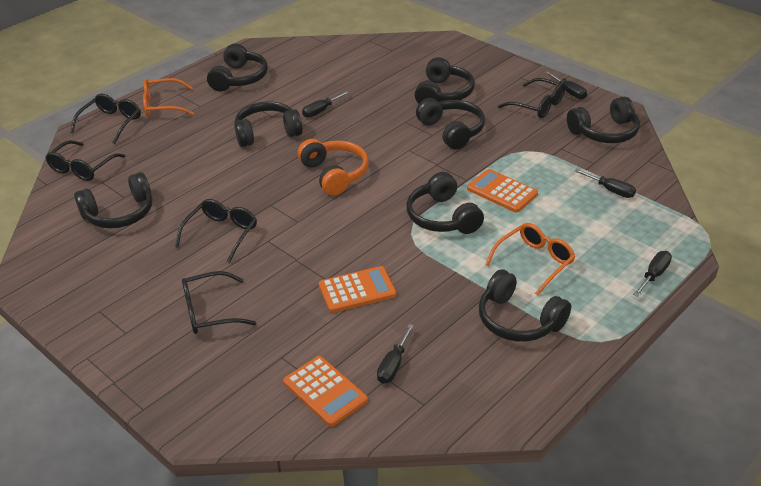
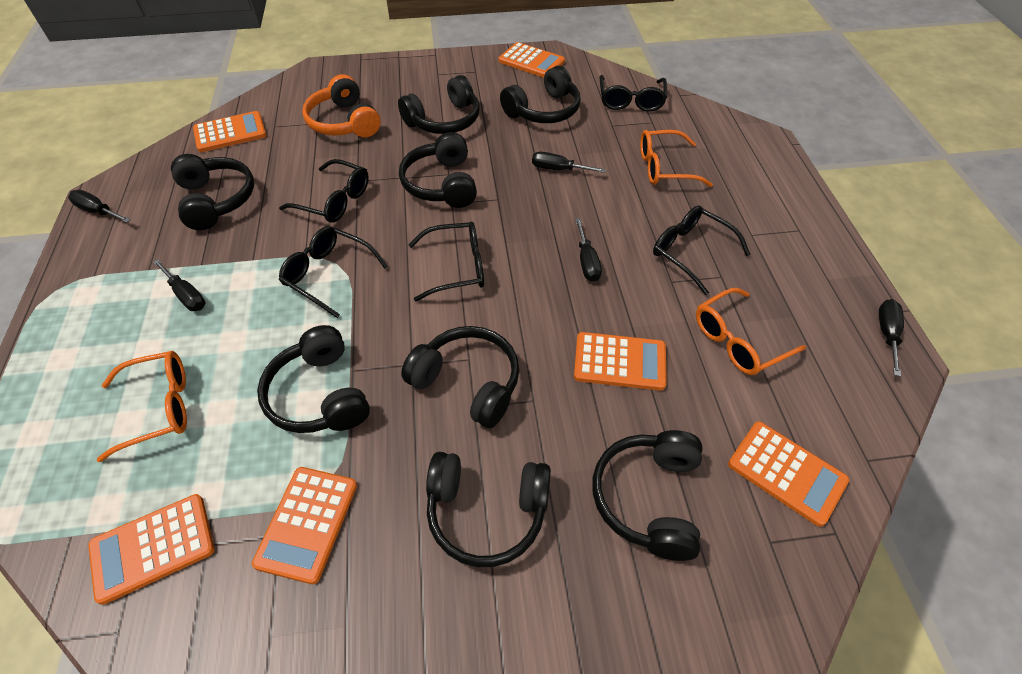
orange calculator: 3 -> 6
orange glasses: 2 -> 3

